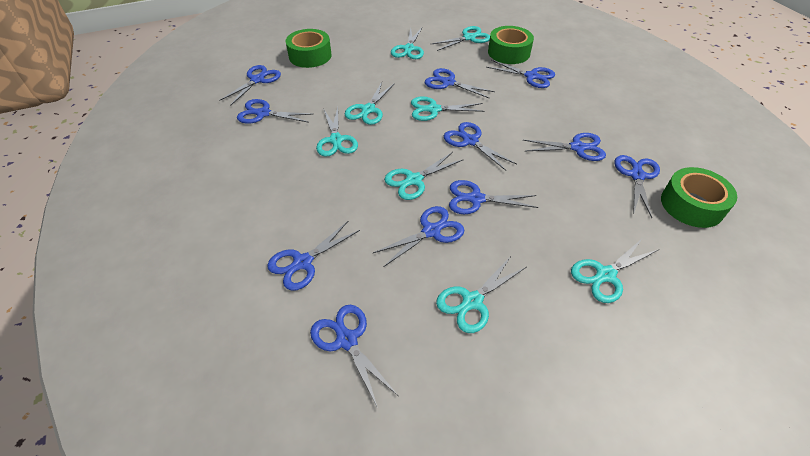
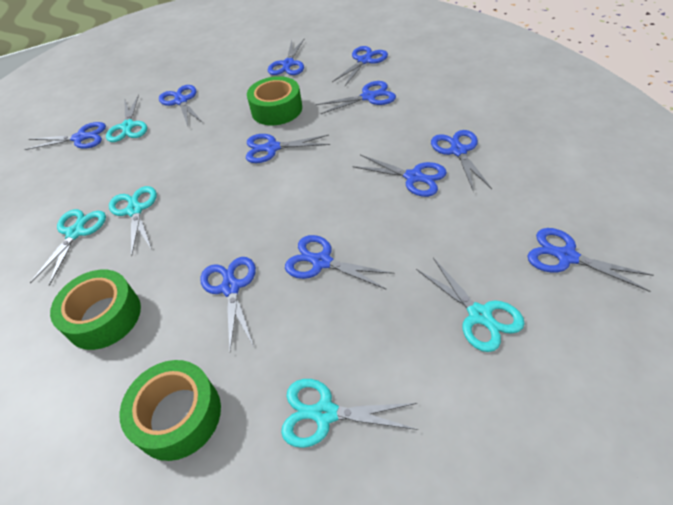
turquoise scissors: 8 -> 5

